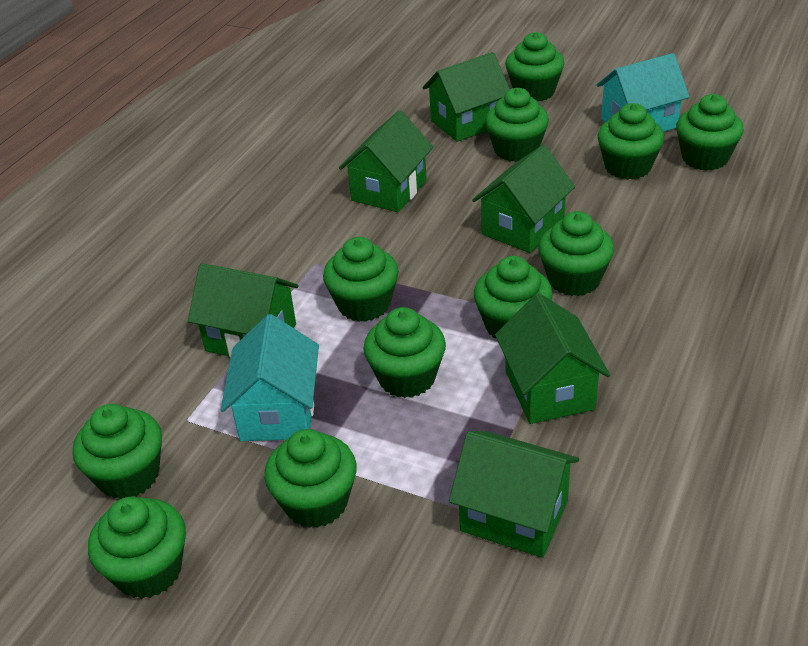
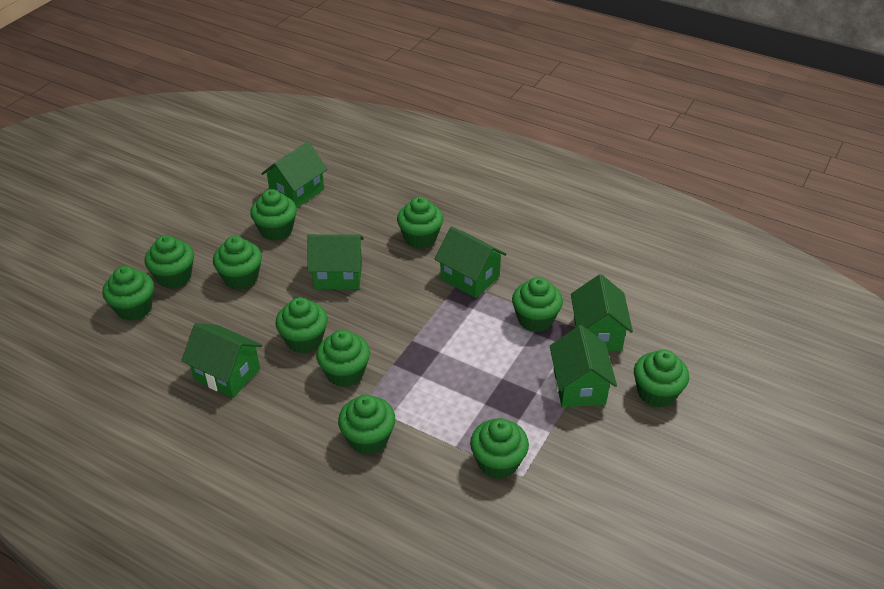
turquoise house: 2 -> 0

